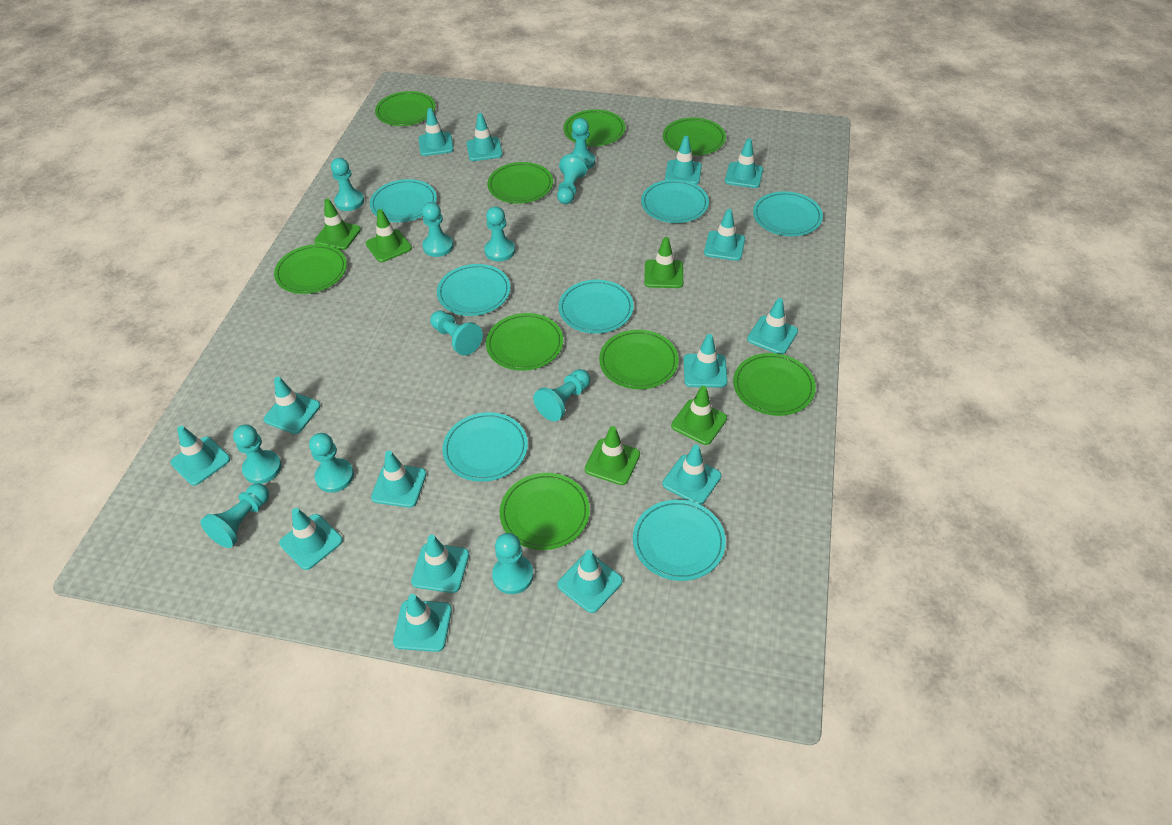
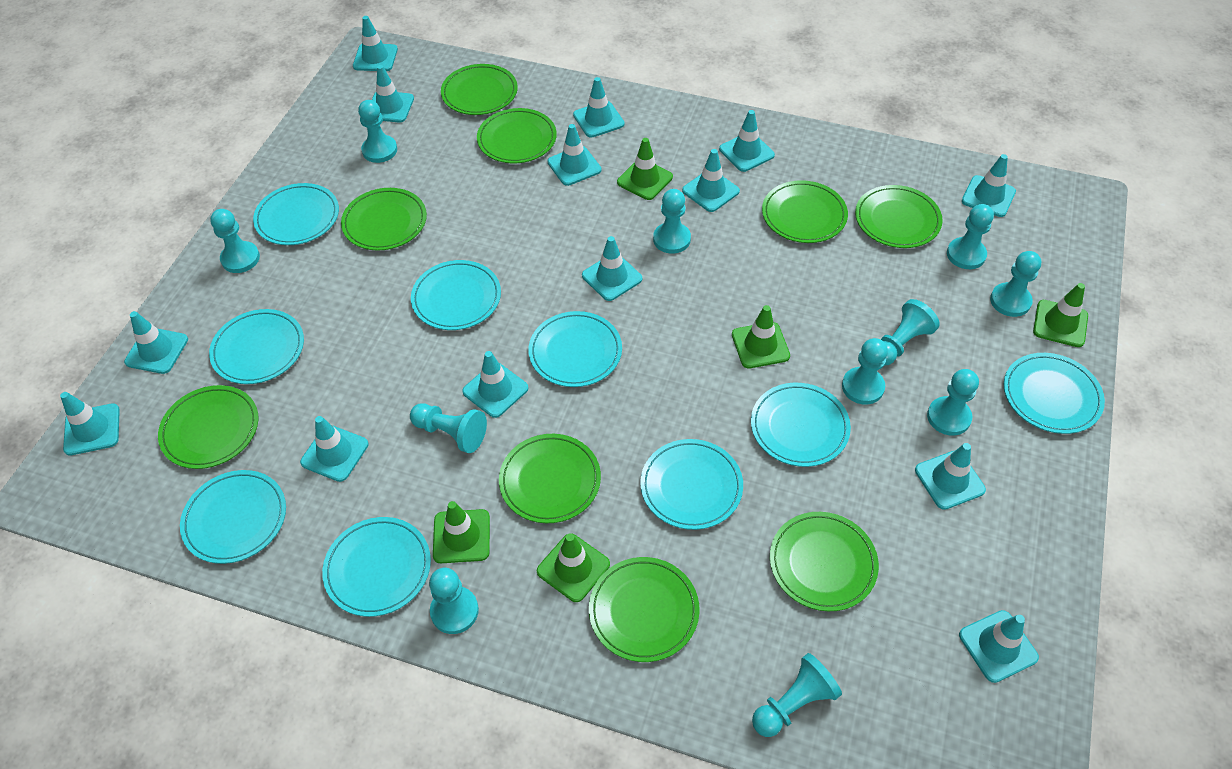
turquoise plate: 7 -> 9
turquoise traffic cone: 15 -> 14

